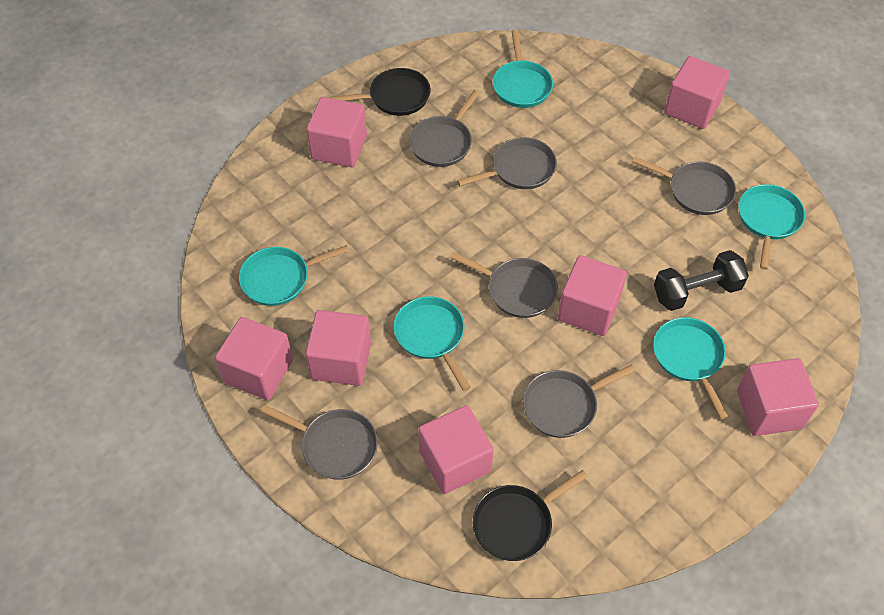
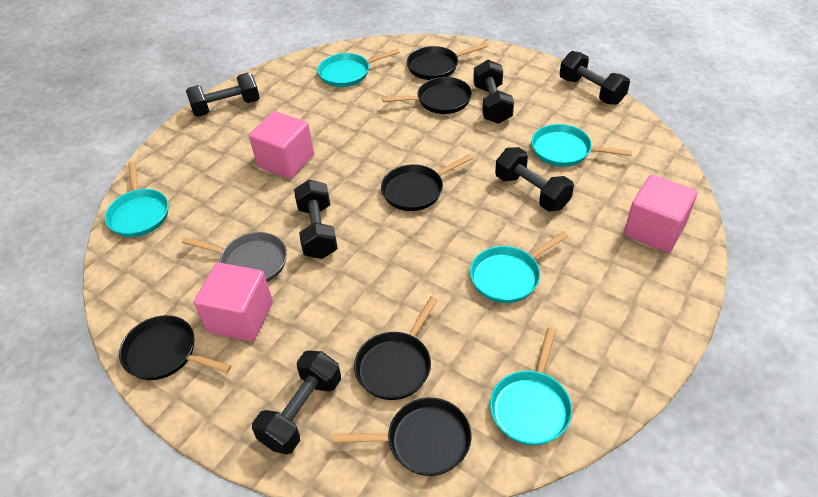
black dumbbell: 1 -> 6
black pan: 2 -> 6
grey pan: 6 -> 1
pink cube: 7 -> 3

